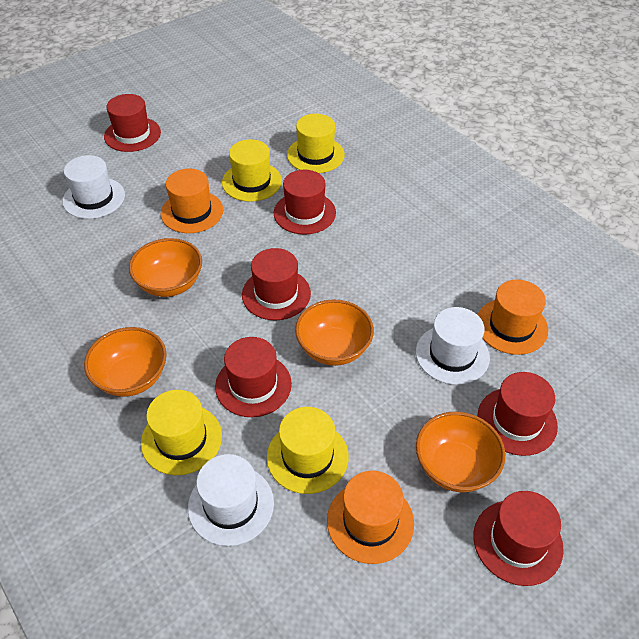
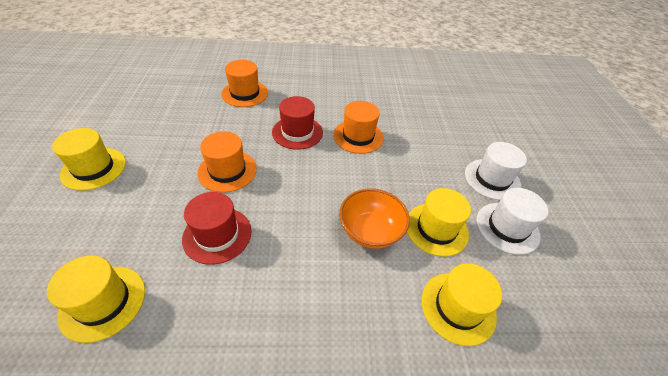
orange bowl: 4 -> 1
red hat: 6 -> 2
white hat: 3 -> 2

